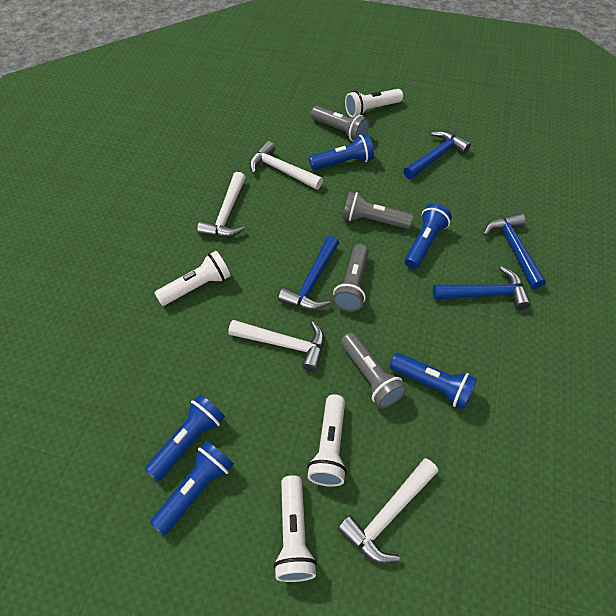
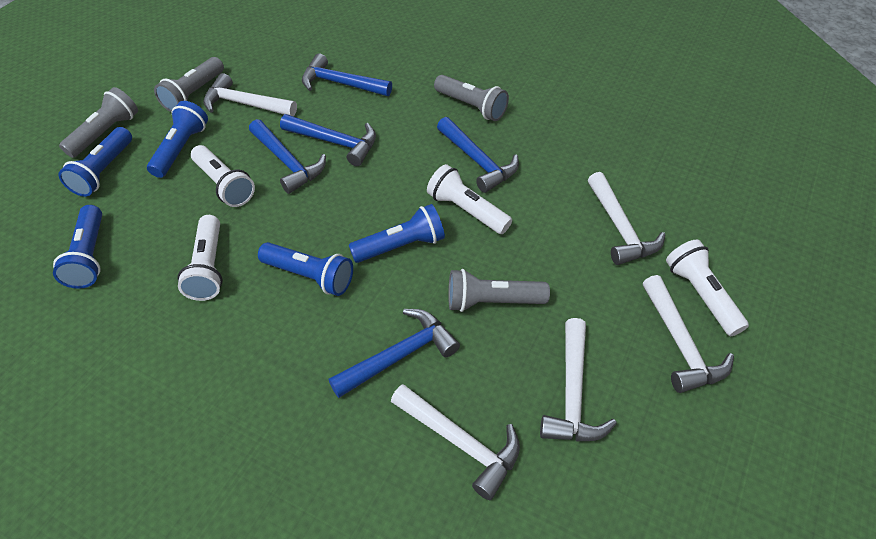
blue hammer: 4 -> 5
white hammer: 4 -> 5

